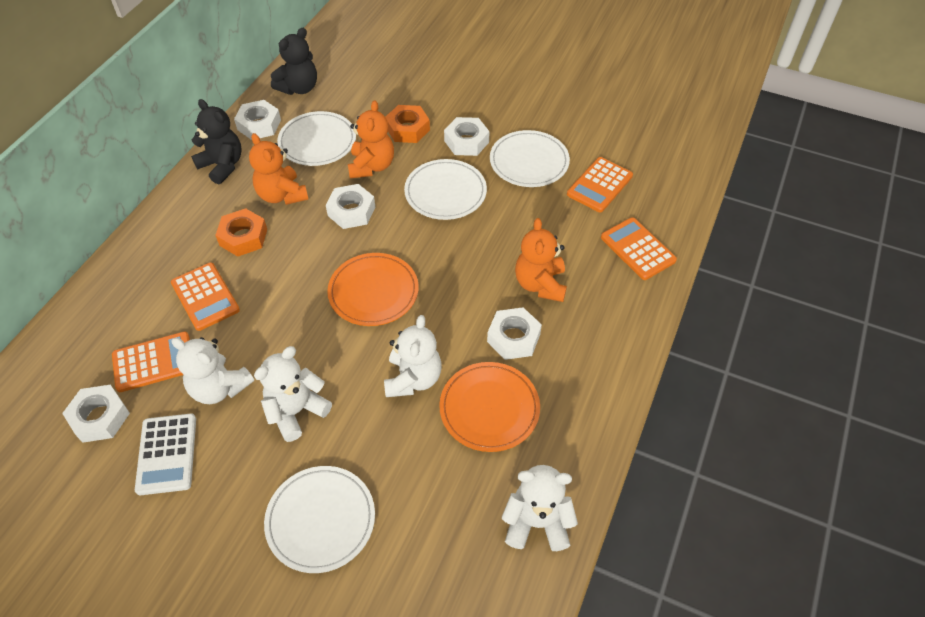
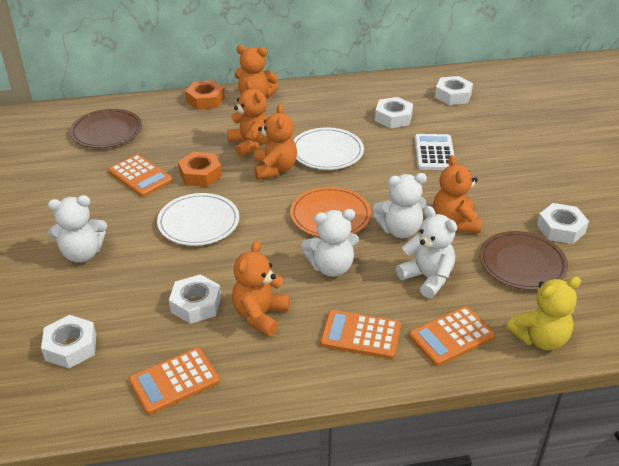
black teddy bear: 2 -> 0
brown plate: 0 -> 2
orange plate: 2 -> 1
orange teddy bear: 3 -> 5
white plate: 4 -> 2
yellow teddy bear: 0 -> 1

